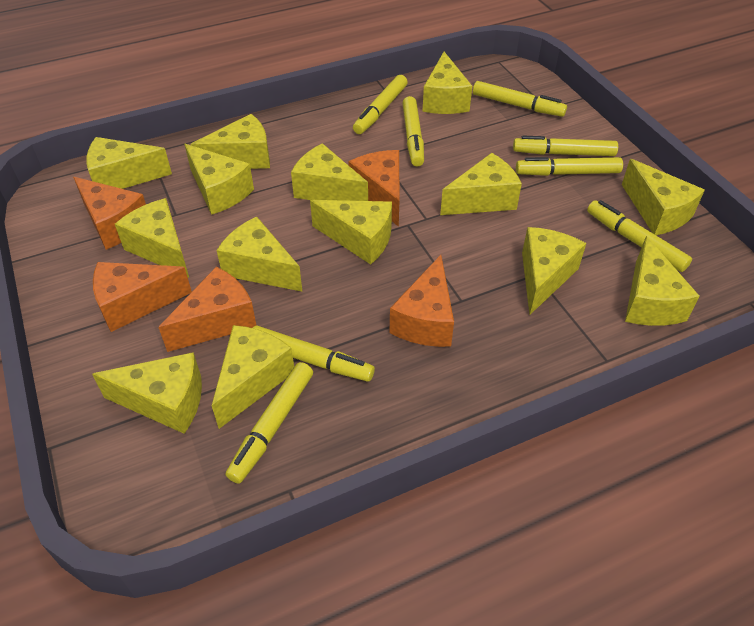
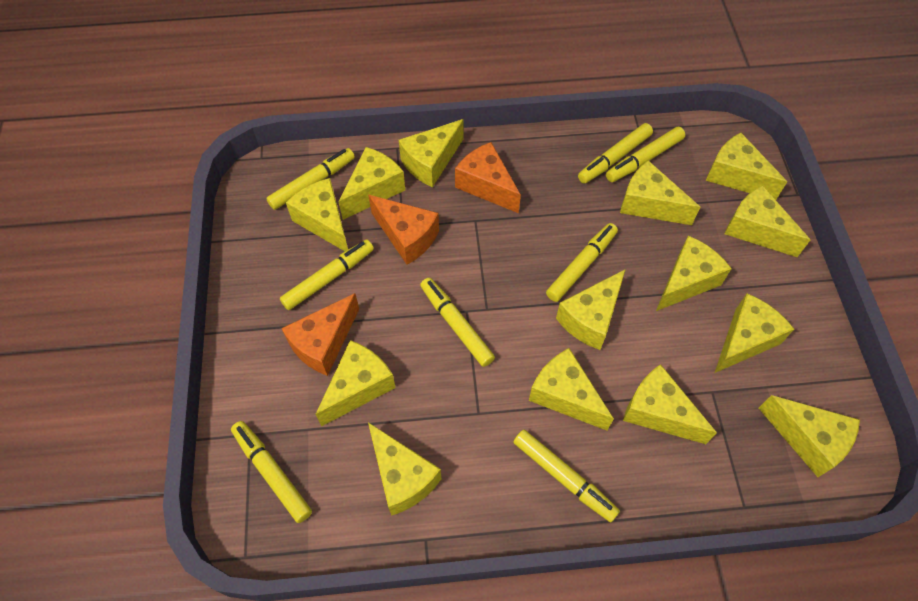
orange cheese: 5 -> 3

